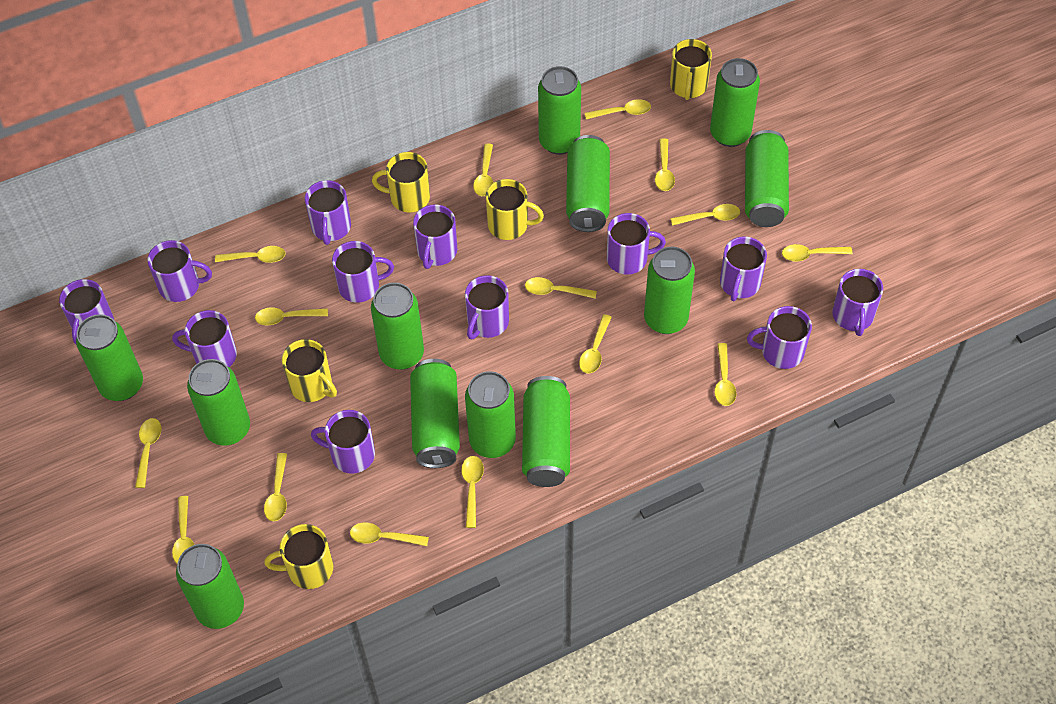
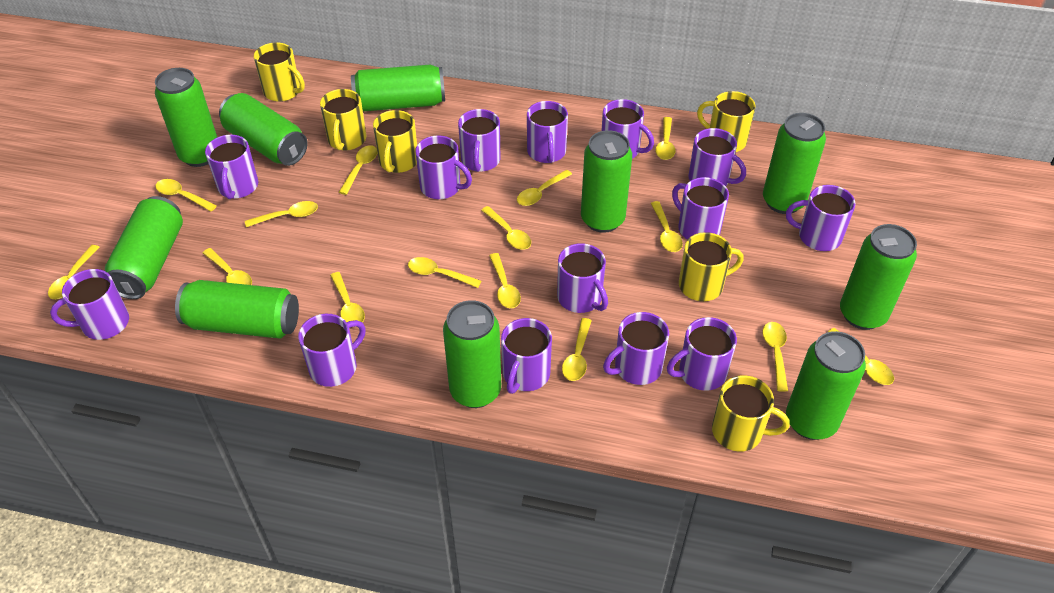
green can: 12 -> 10
purple mug: 12 -> 14
yellow mug: 5 -> 6

